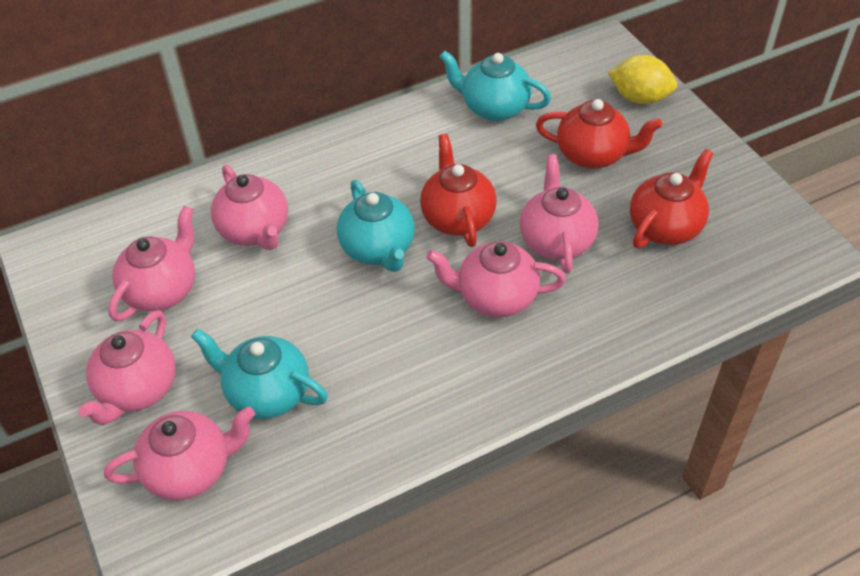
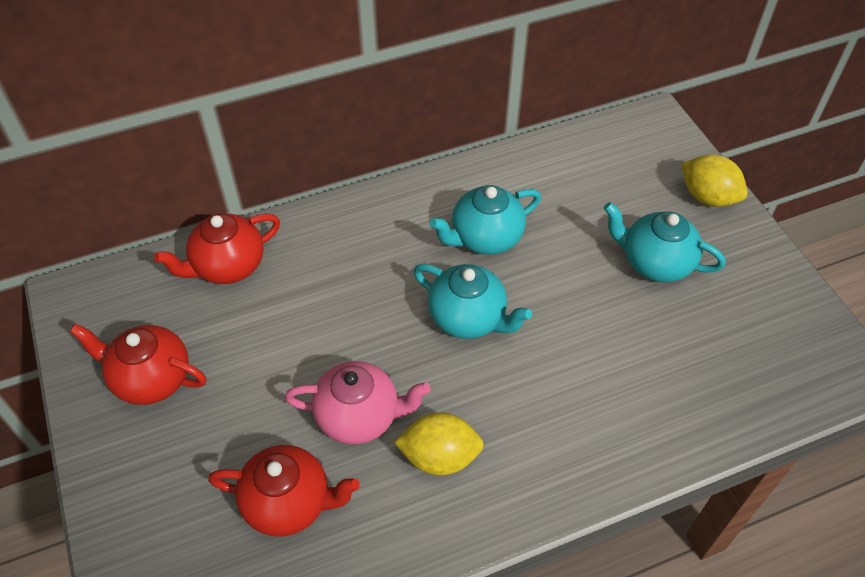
pink teapot: 6 -> 1
yellow lemon: 1 -> 2

